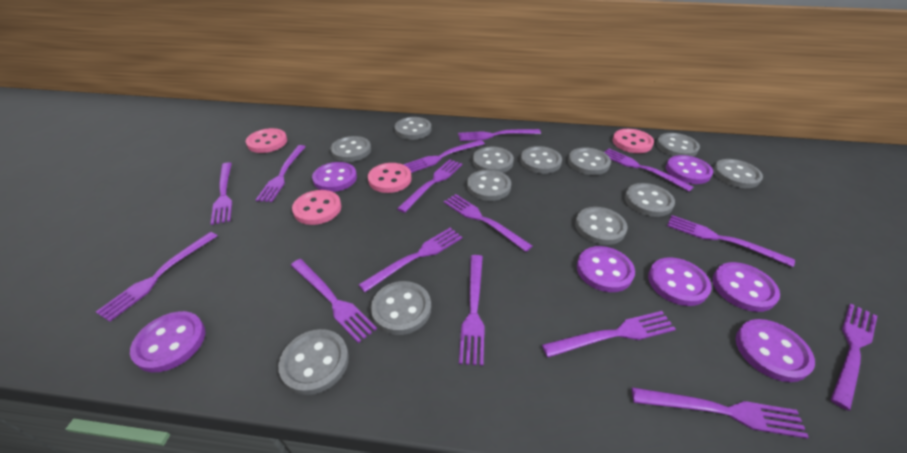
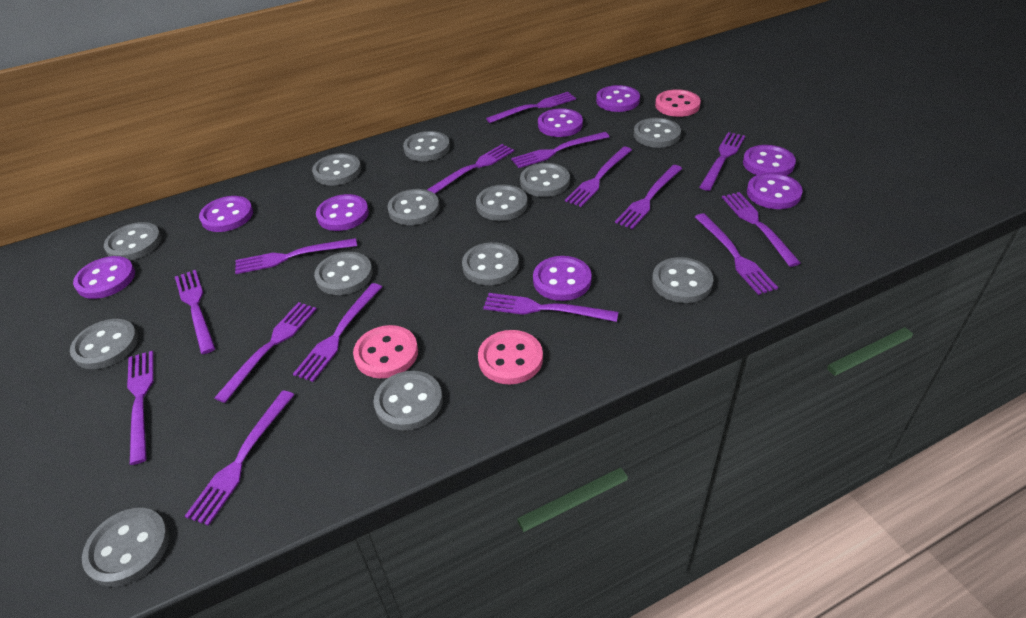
grey button: 12 -> 13
pink button: 4 -> 3
purple button: 7 -> 8

